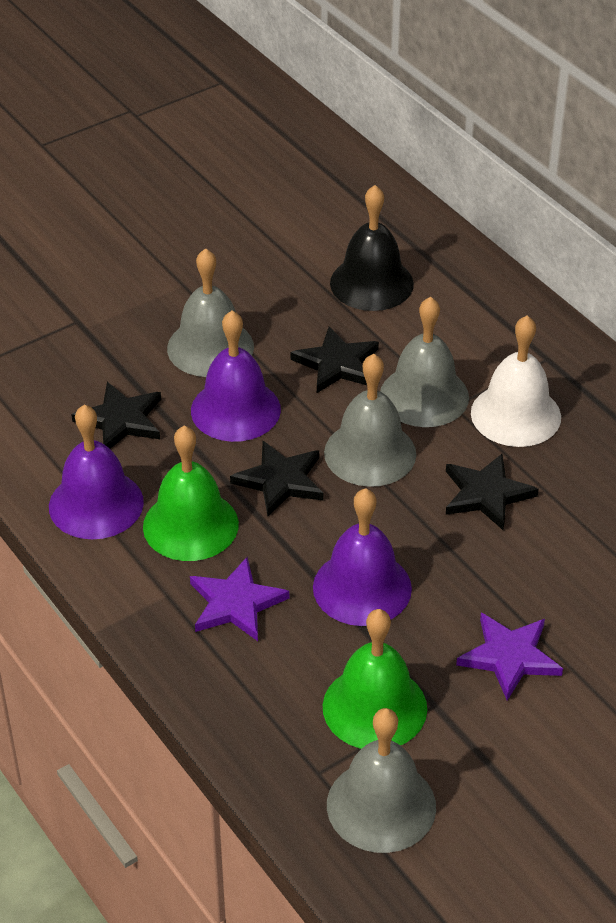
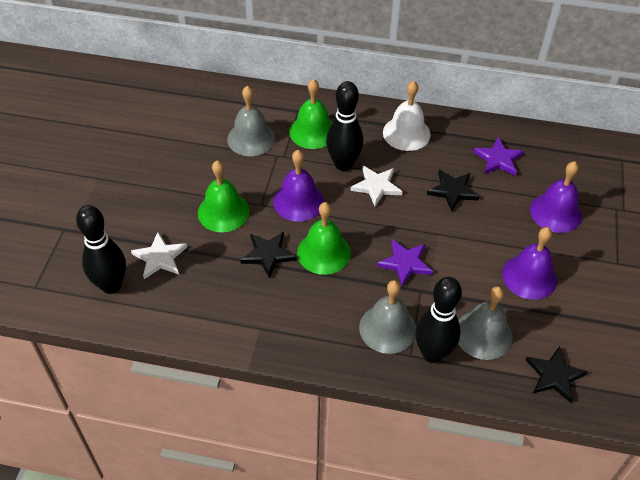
black bell: 1 -> 0
black bowling pin: 0 -> 3
black star: 4 -> 3
green bell: 2 -> 3
grey bell: 4 -> 3
white star: 0 -> 2

